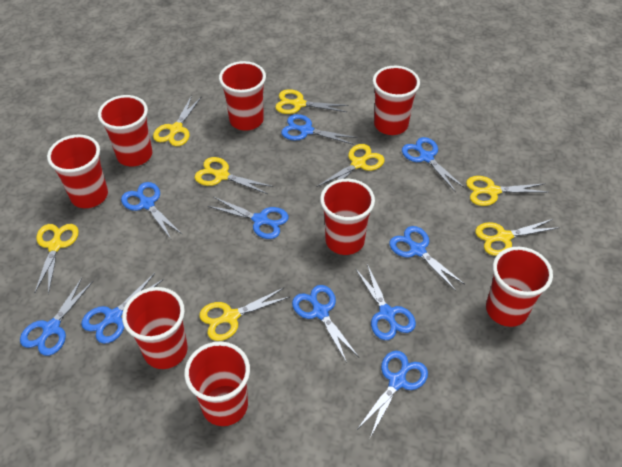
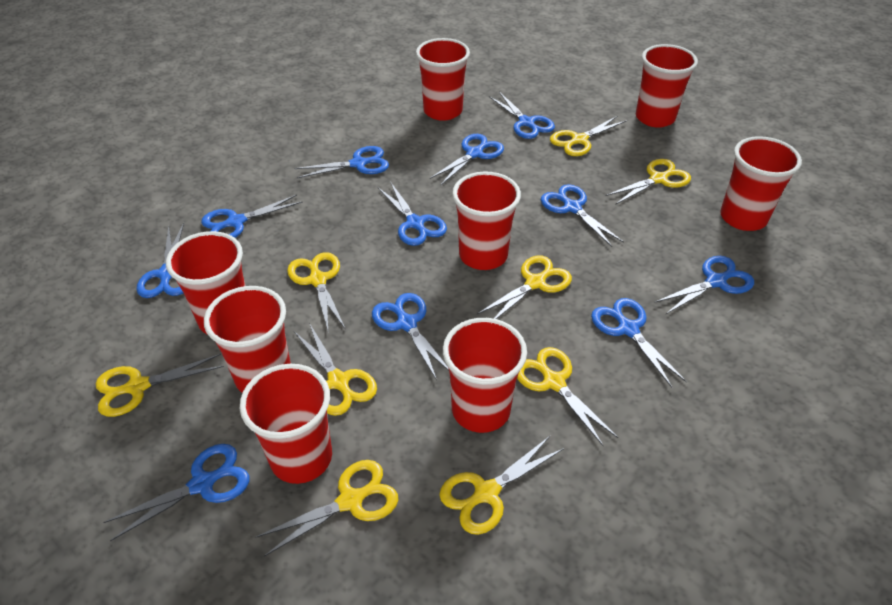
blue scissors: 10 -> 11
yellow scissors: 8 -> 9

